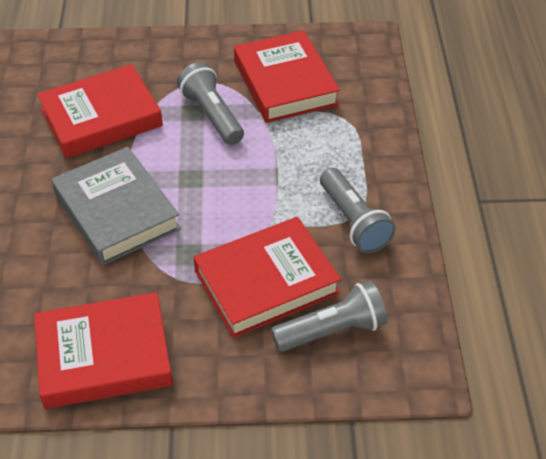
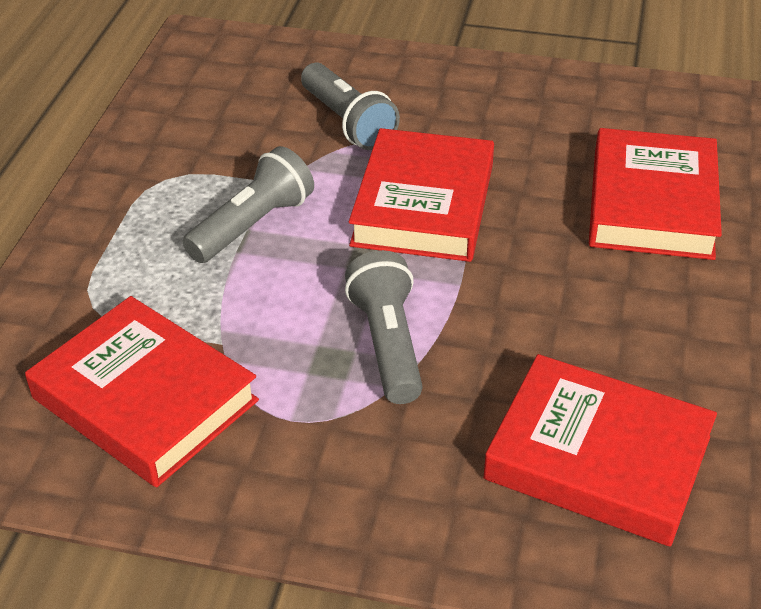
grey book: 1 -> 0

